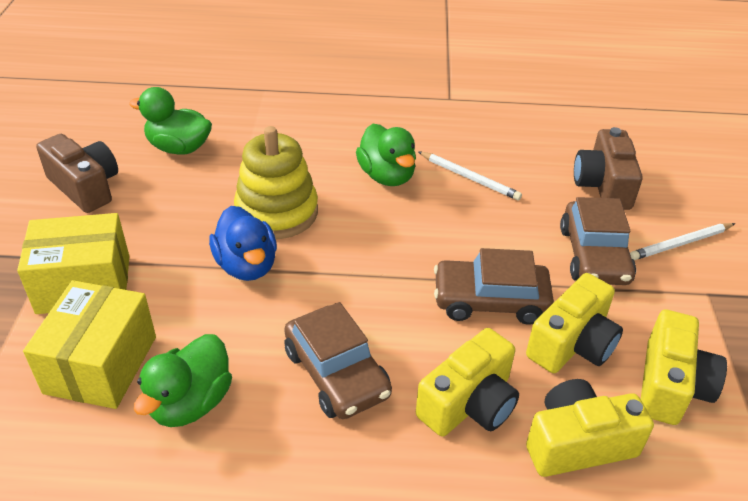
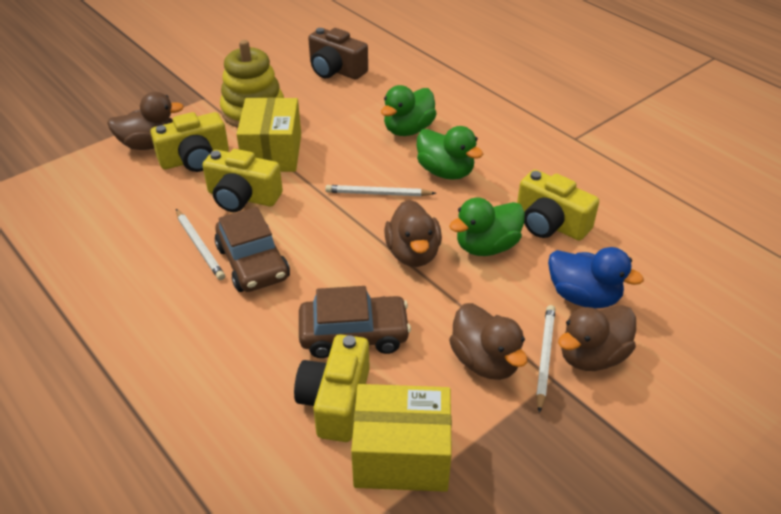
brown camera: 2 -> 1
brown car: 3 -> 2
brown duck: 0 -> 4
white pencil: 2 -> 3

